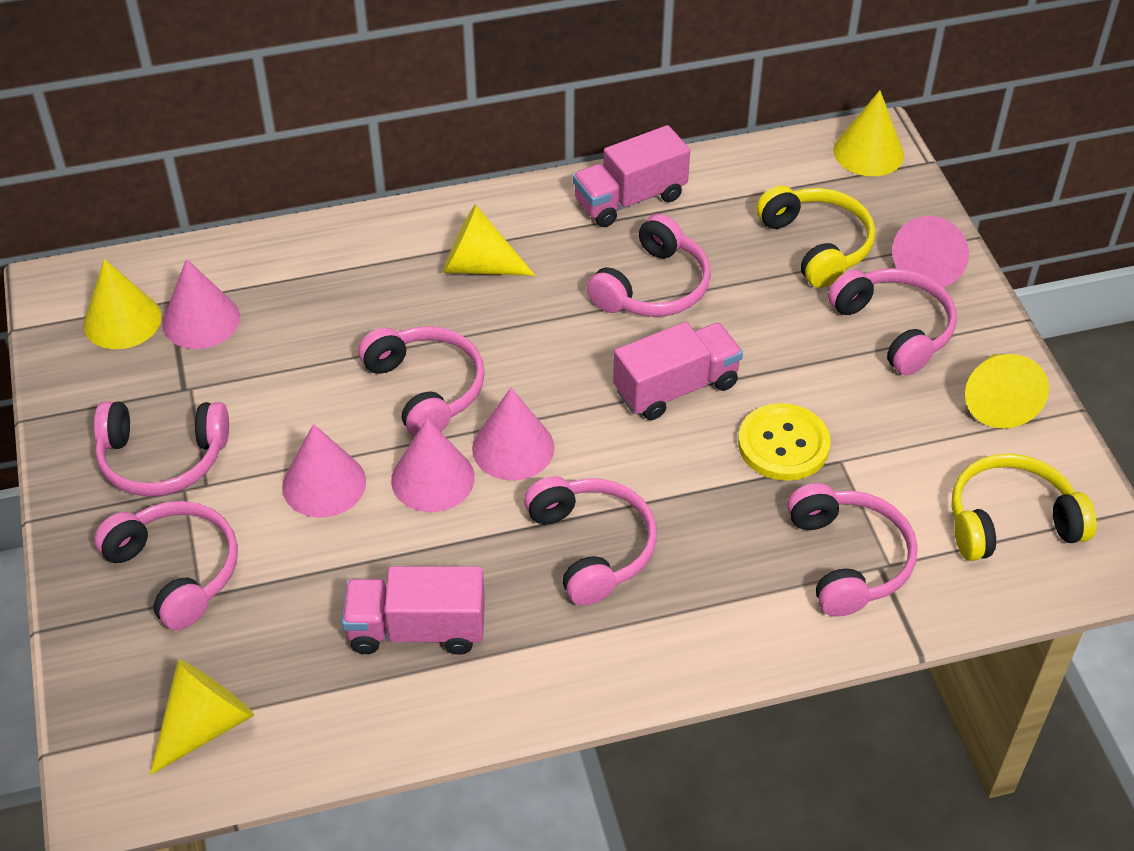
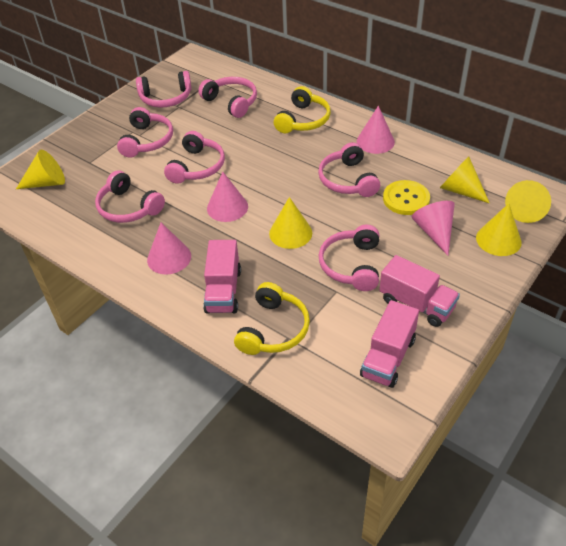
pink cone: 5 -> 4

